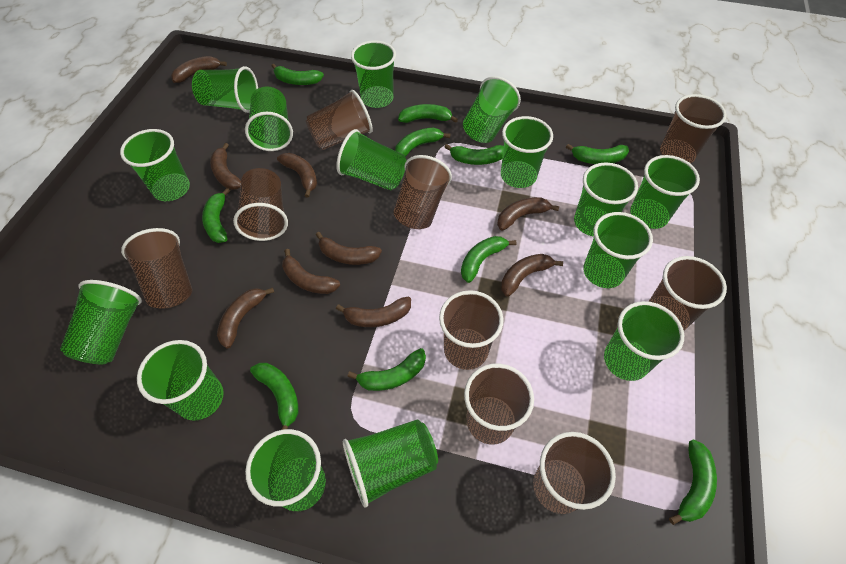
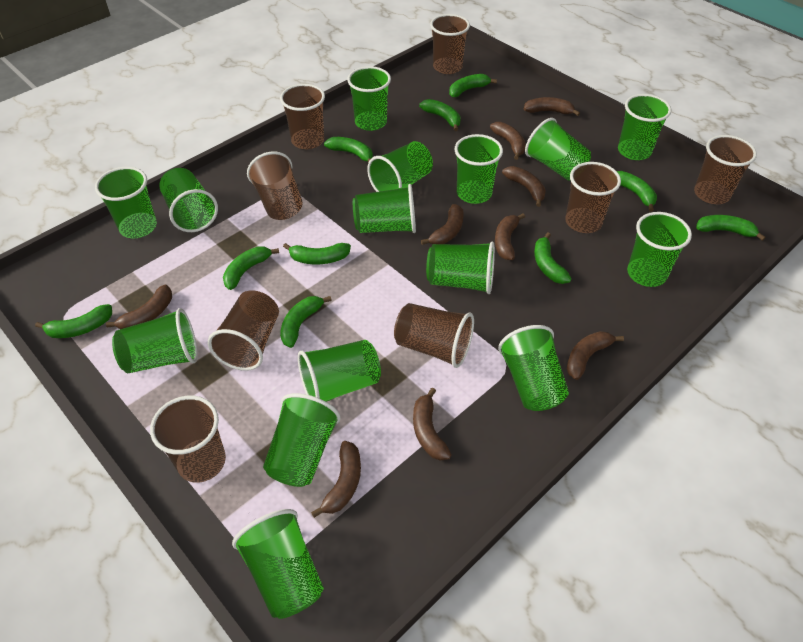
brown cup: 9 -> 8

